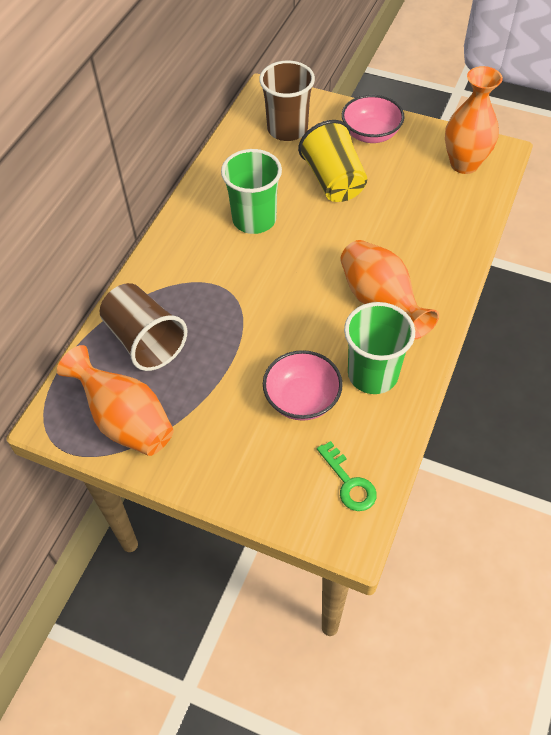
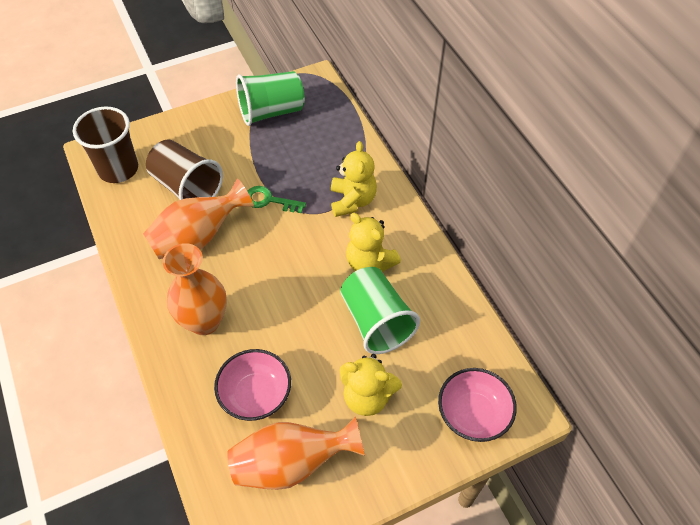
yellow cup: 1 -> 0
yellow teddy bear: 0 -> 3

